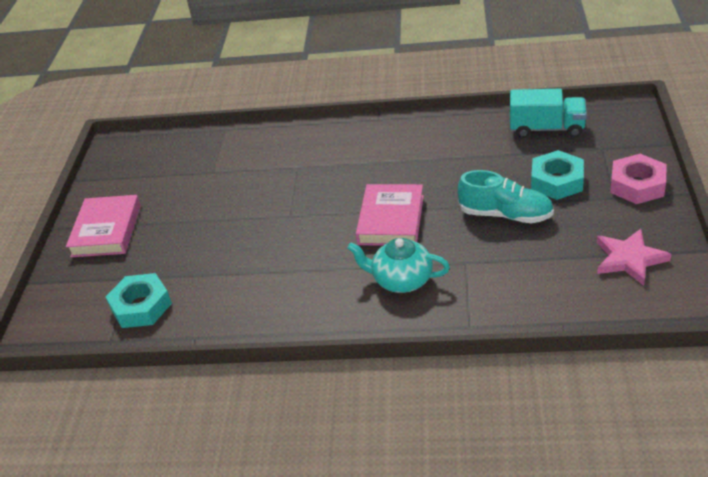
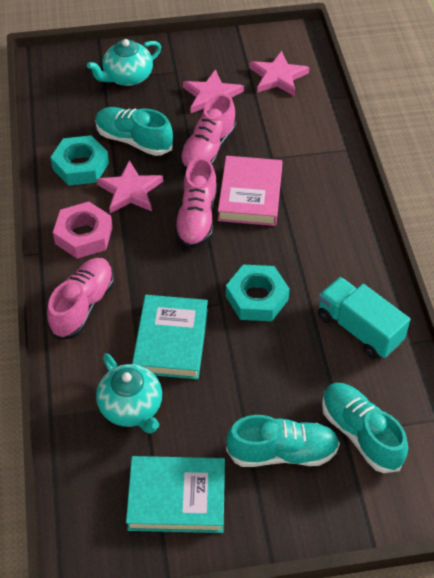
pink book: 2 -> 1
pink shoe: 0 -> 3
pink star: 1 -> 3
turquoise book: 0 -> 2
turquoise shoe: 1 -> 3
turquoise teapot: 1 -> 2

